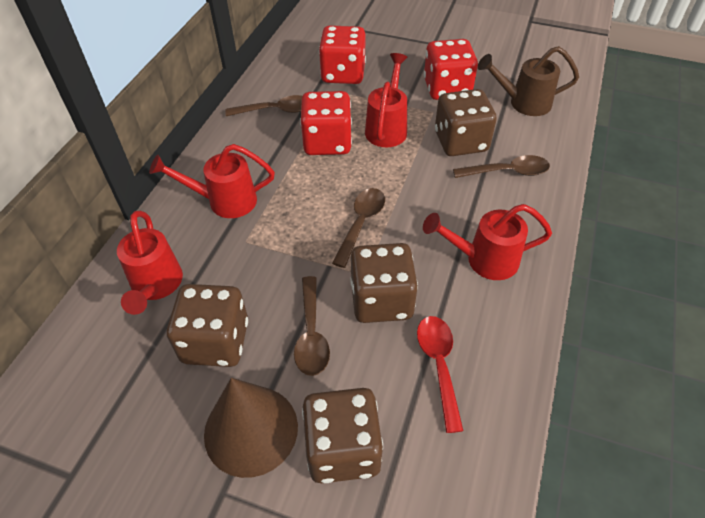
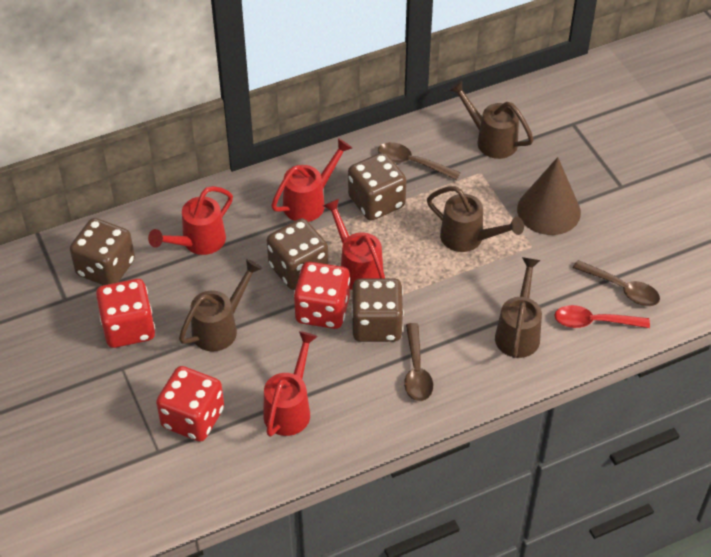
brown spoon: 4 -> 3
brown watering can: 1 -> 4

